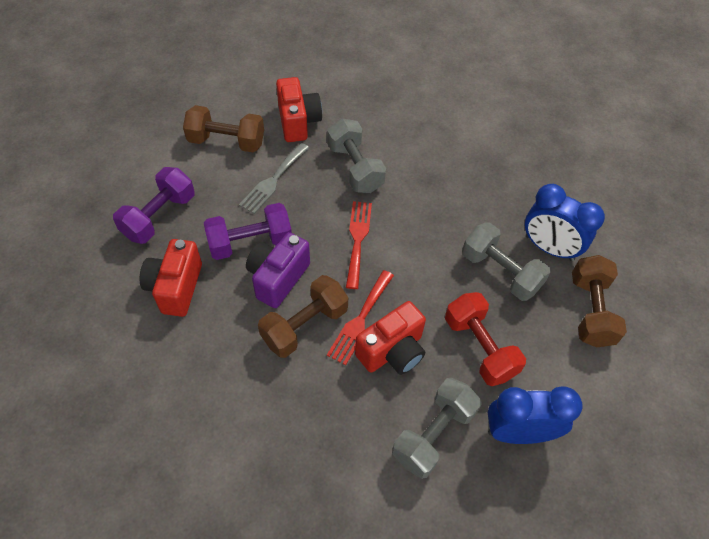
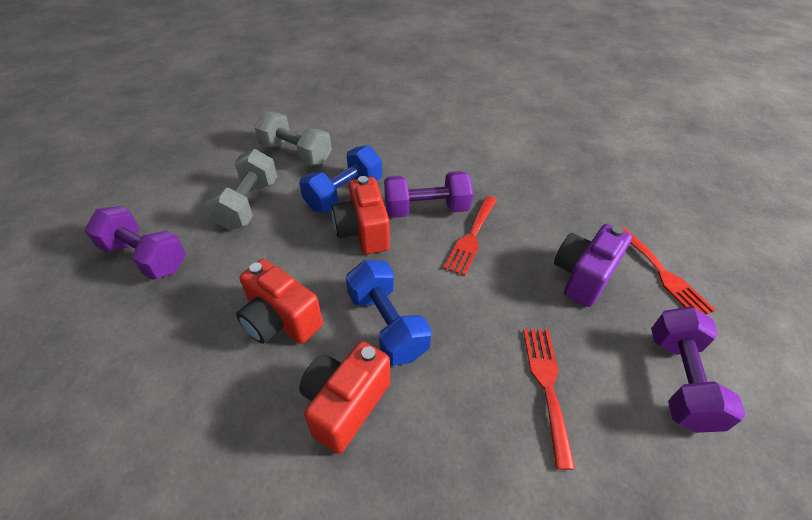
blue clock: 2 -> 0
blue dumbbell: 0 -> 2
brown dumbbell: 3 -> 0
grey dumbbell: 3 -> 2
grey fork: 1 -> 0
purple dumbbell: 2 -> 3
red dumbbell: 1 -> 0
red fork: 2 -> 3

